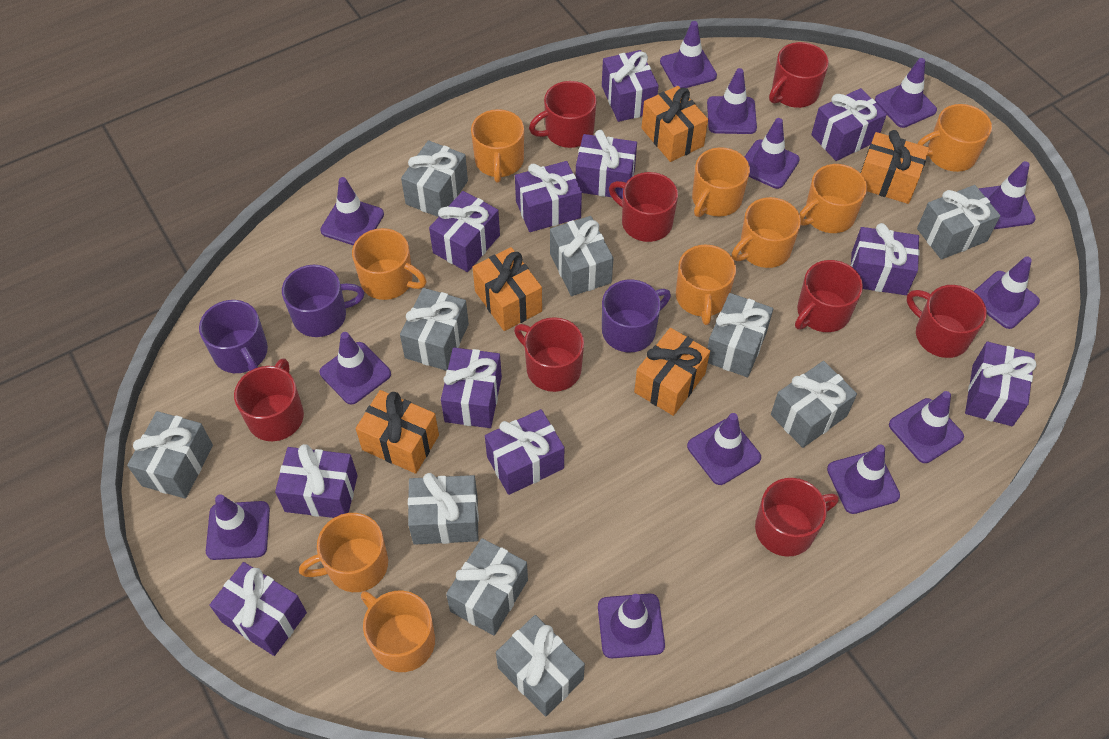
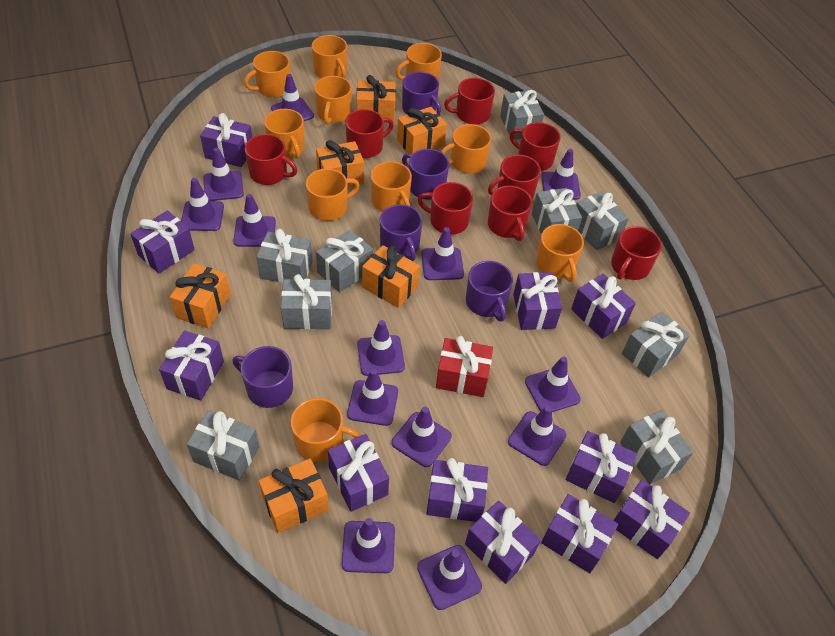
grey gift: 10 -> 9
orange gift: 5 -> 6
orange mug: 9 -> 10
purple mug: 3 -> 5
red gift: 0 -> 1

